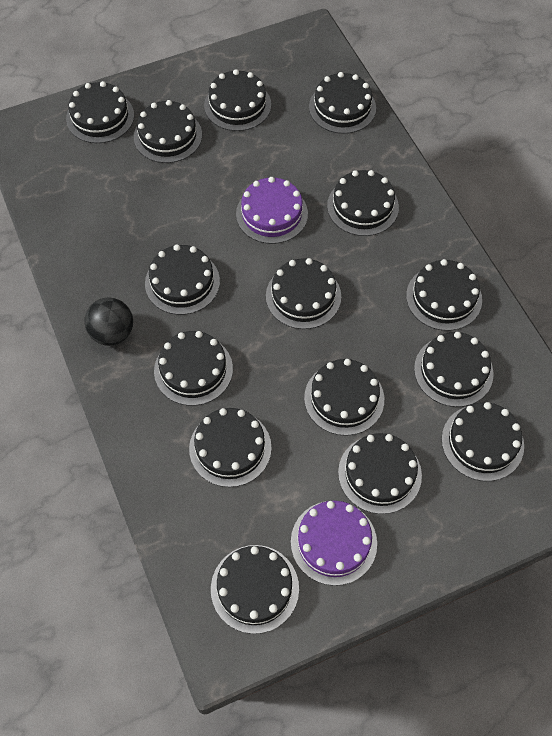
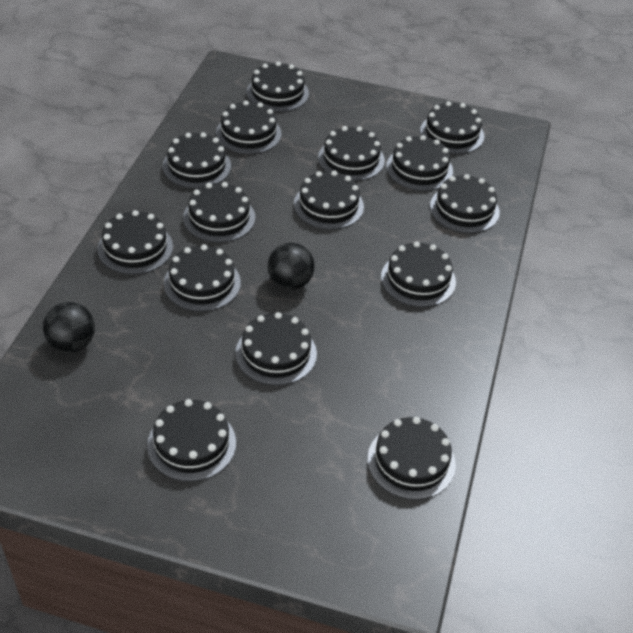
black ball: 1 -> 2
purple cake: 2 -> 0

